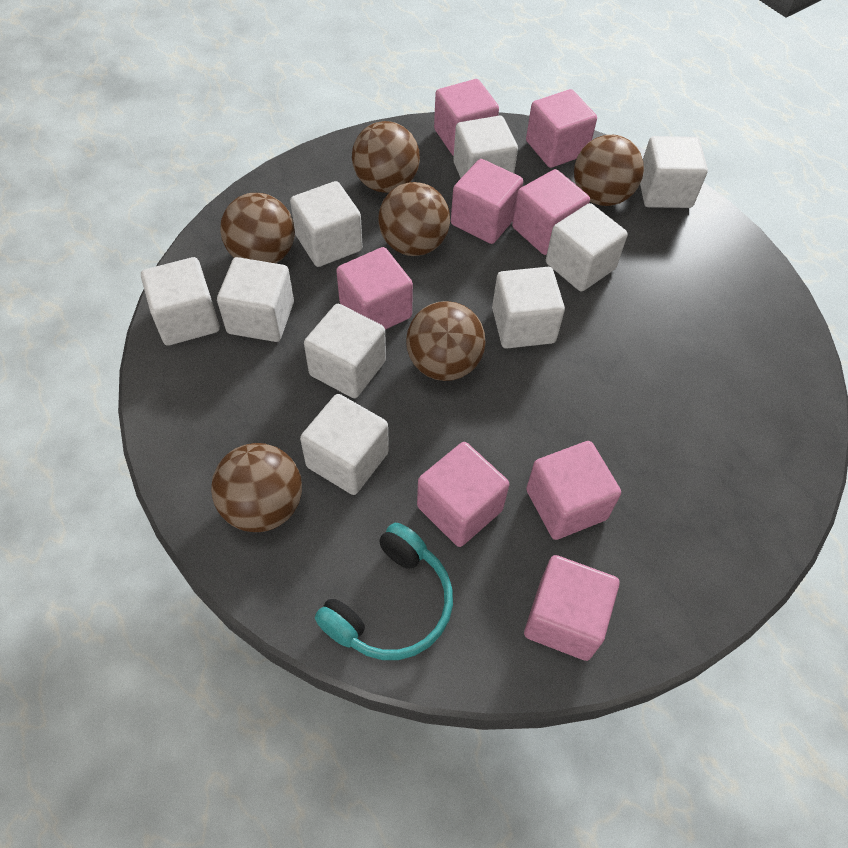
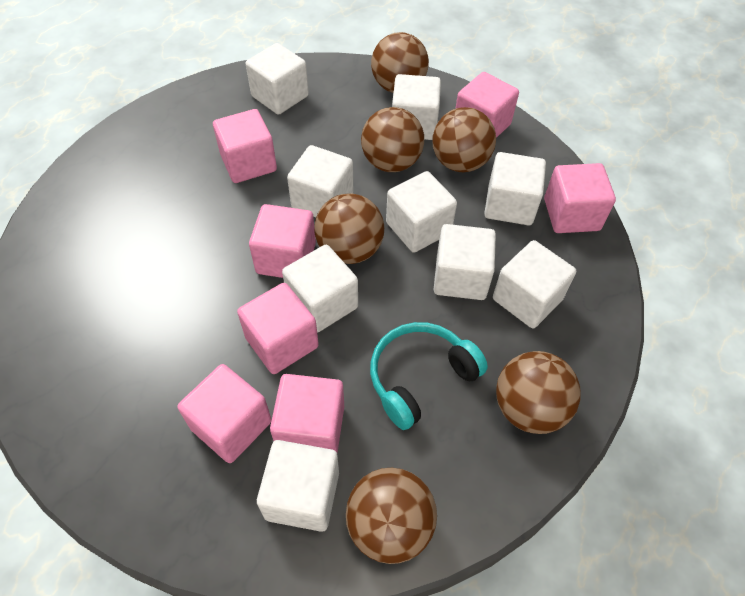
pink cube: 8 -> 7

